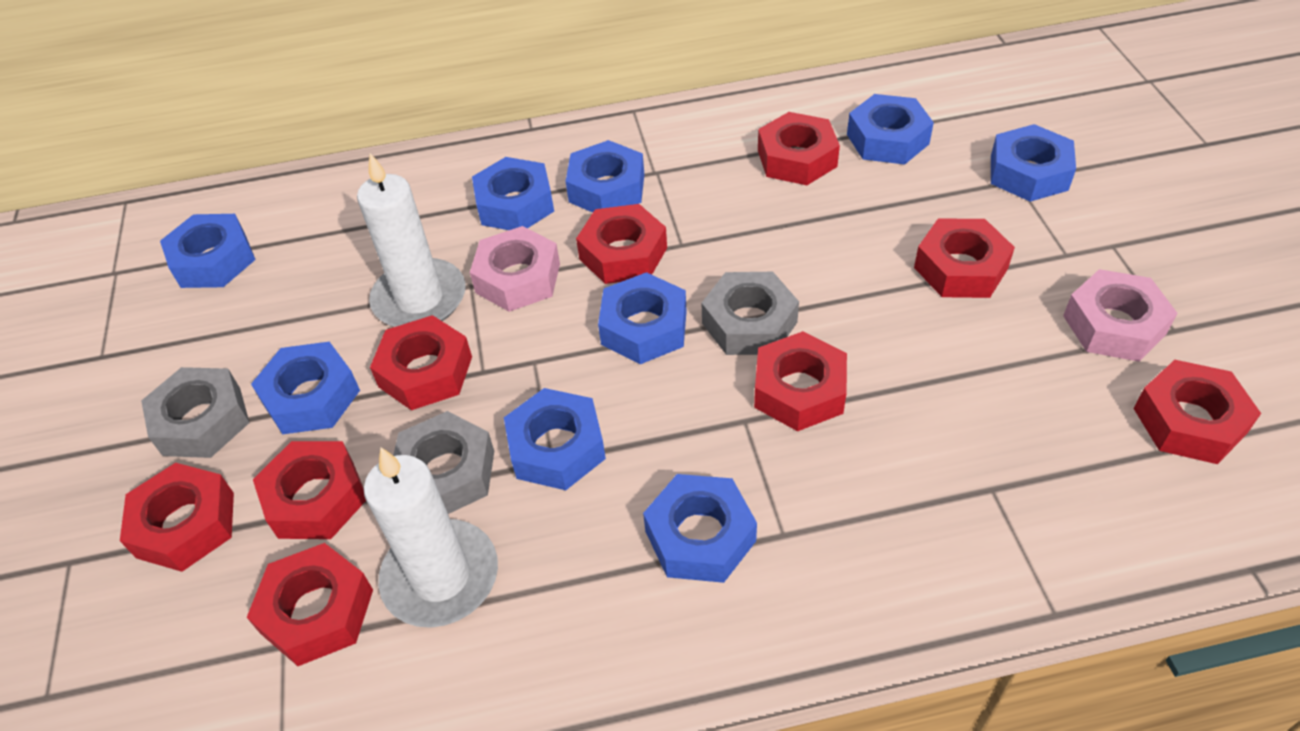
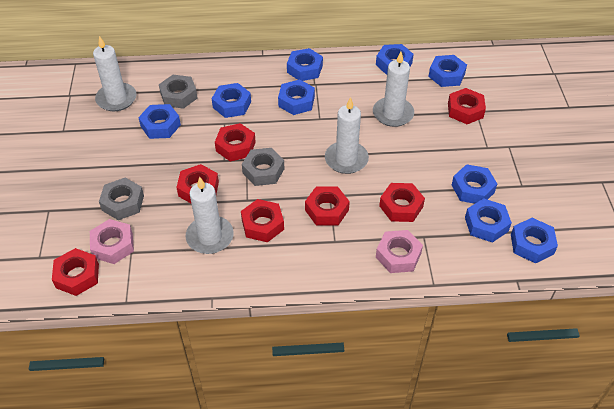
red nut: 9 -> 7
white candle: 2 -> 4

